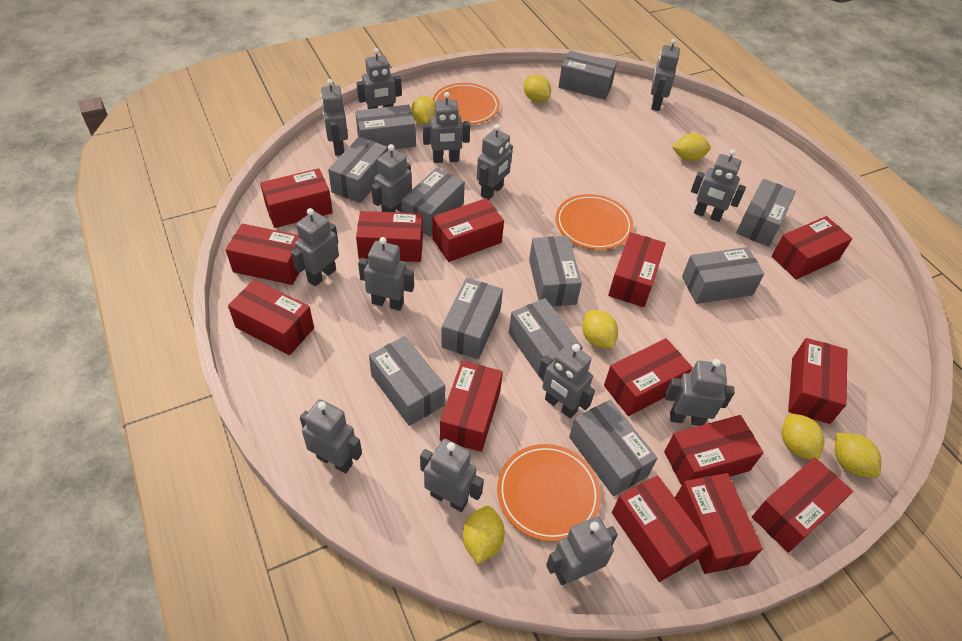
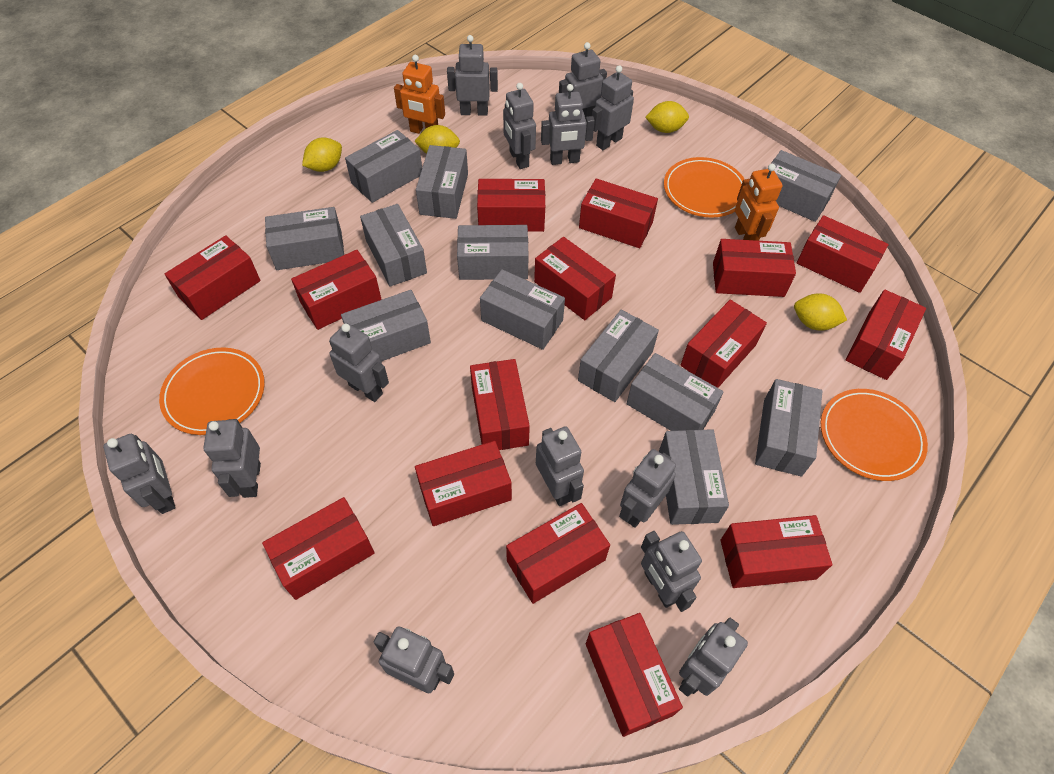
grey box: 11 -> 12
grey robot: 14 -> 13
orange robot: 0 -> 2
red box: 14 -> 15
yellow lemon: 7 -> 4

